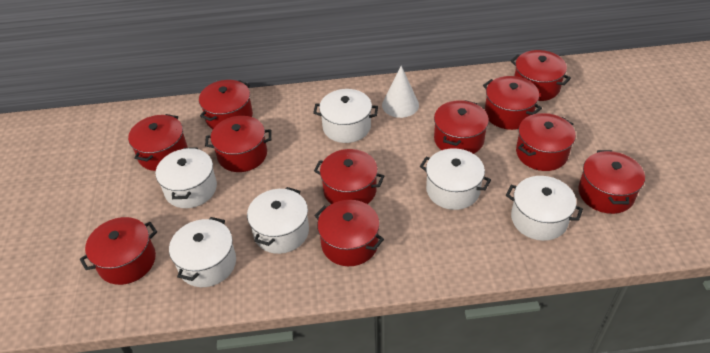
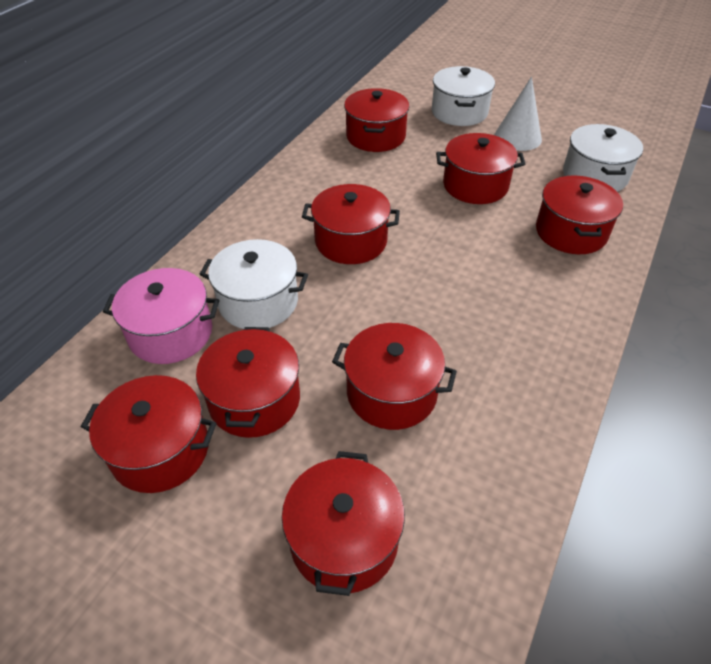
pink pot: 0 -> 1
red pot: 11 -> 8
white pot: 6 -> 3

